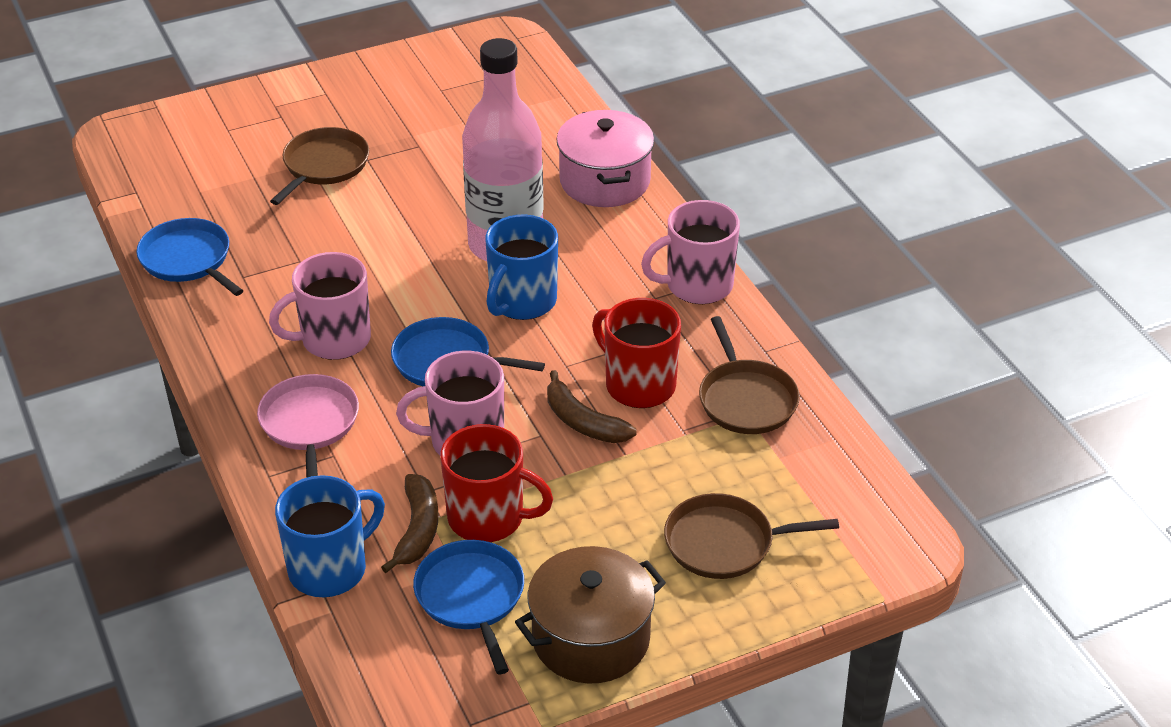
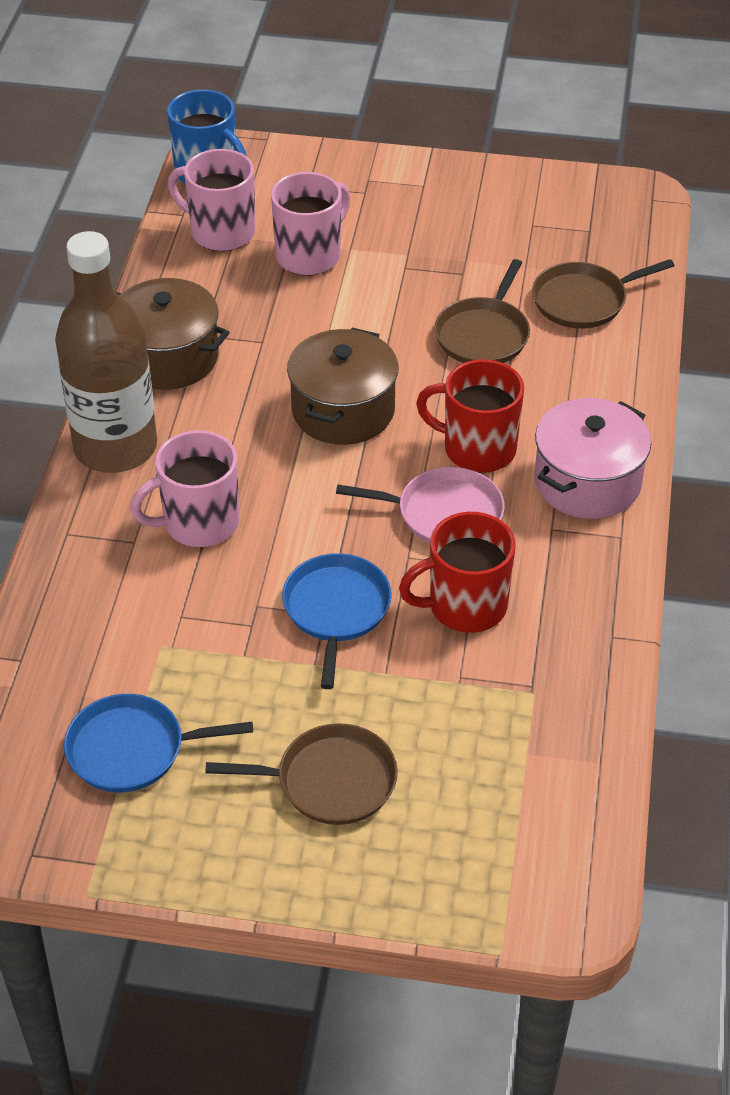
blue mug: 2 -> 1
blue pan: 3 -> 2
brown banana: 2 -> 0
brown bottle: 0 -> 1
brown pot: 1 -> 2
pink bottle: 1 -> 0

